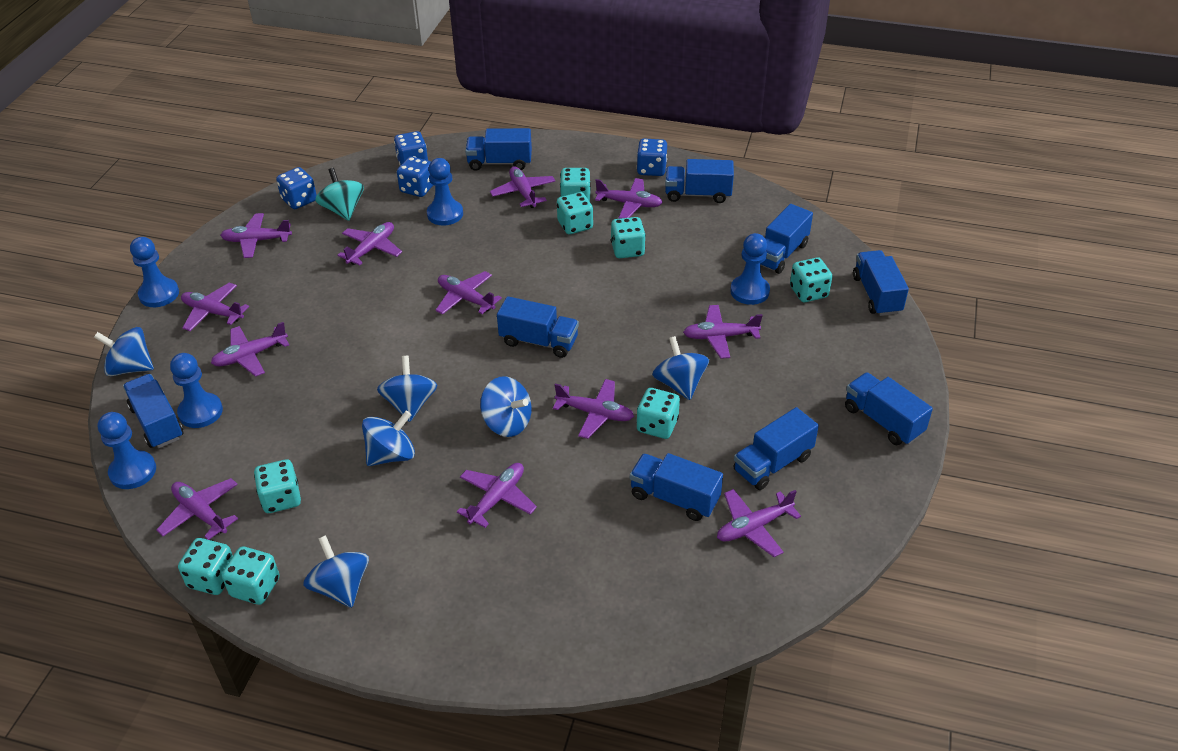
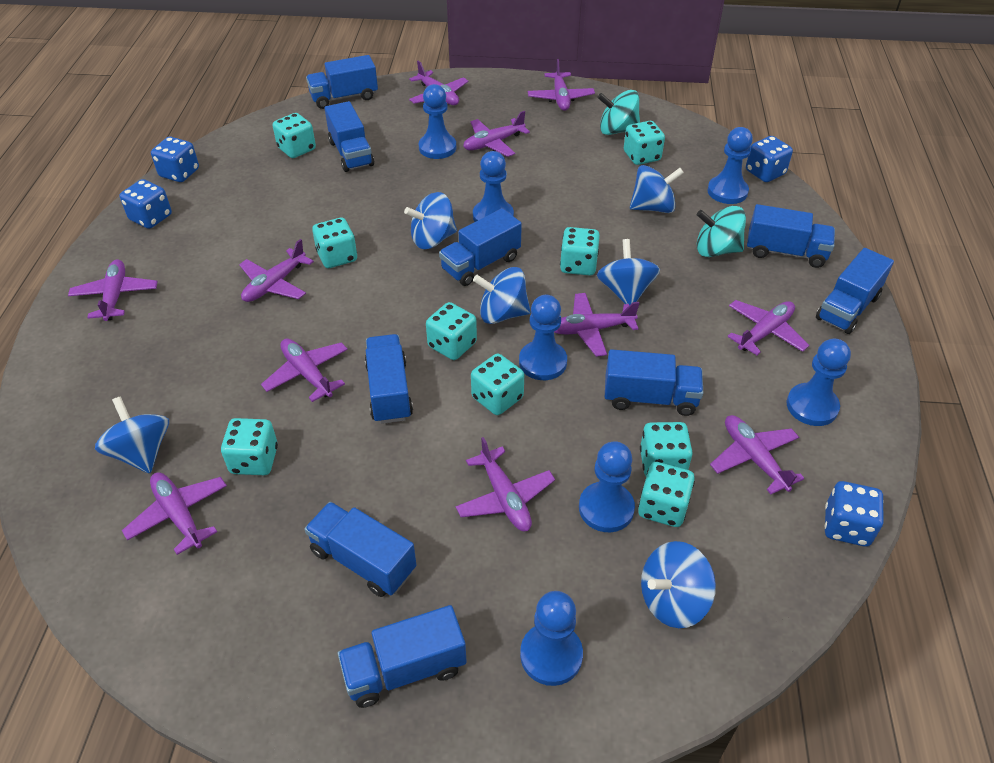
blue pawn: 5 -> 7
purple plane: 12 -> 11
turquoise dice: 8 -> 9
turquoise spinning top: 1 -> 2

